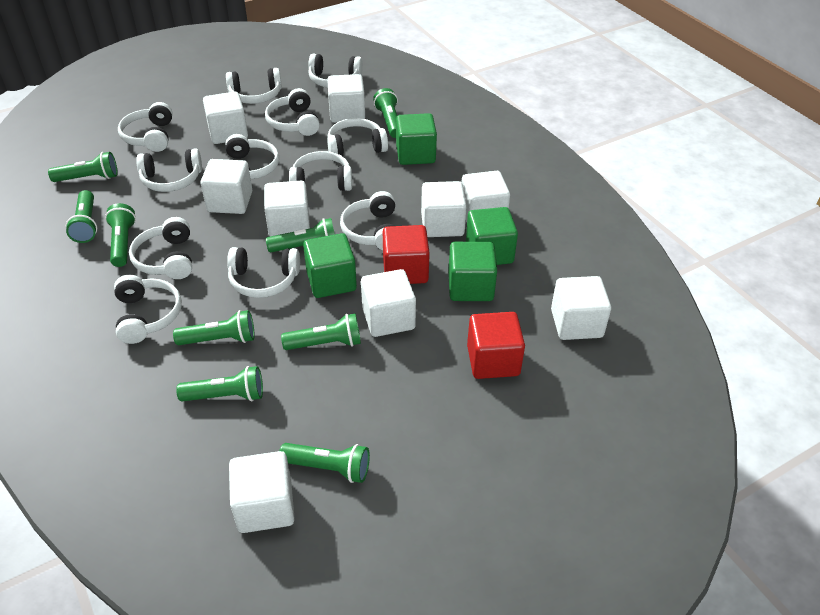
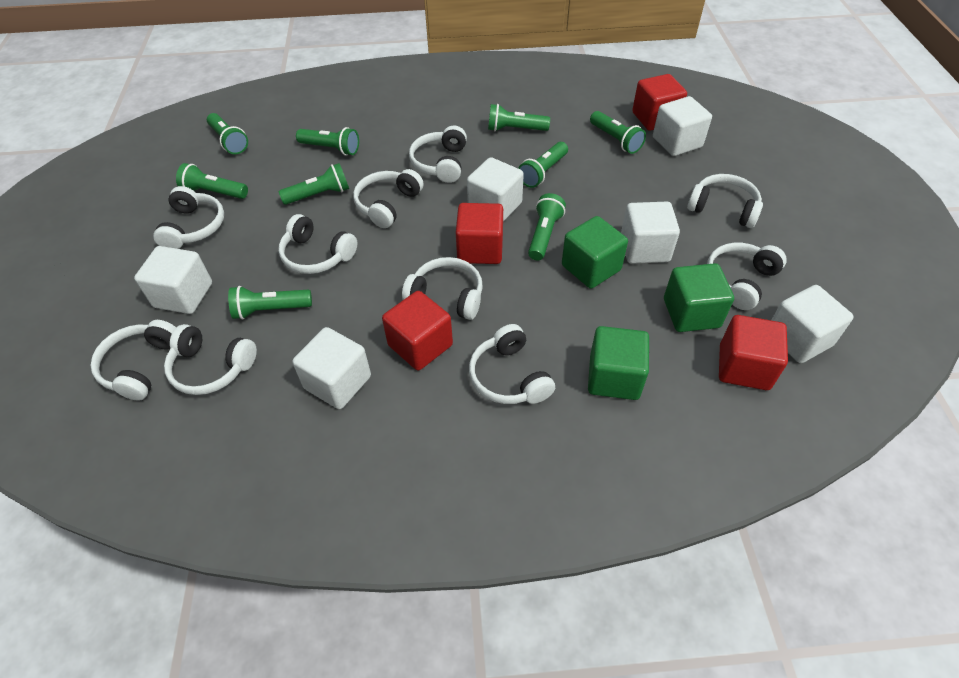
green cube: 4 -> 3
red cube: 2 -> 4
white cube: 9 -> 6
white headphones: 12 -> 10

